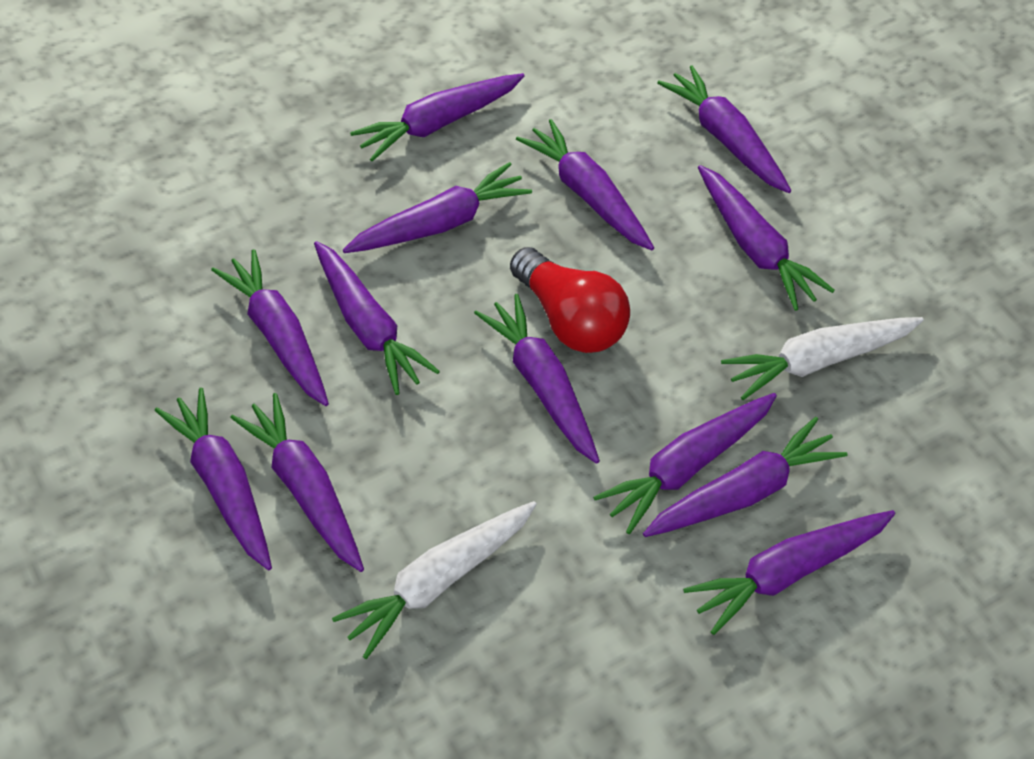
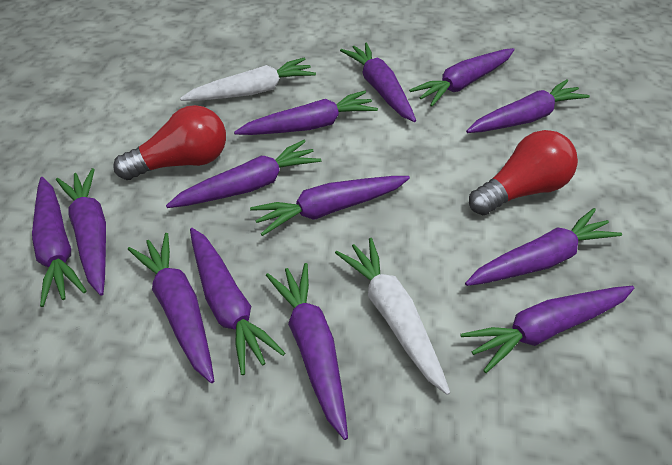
red light bulb: 1 -> 2

